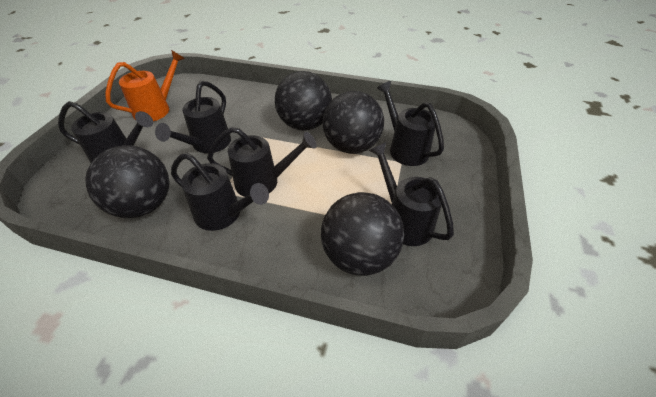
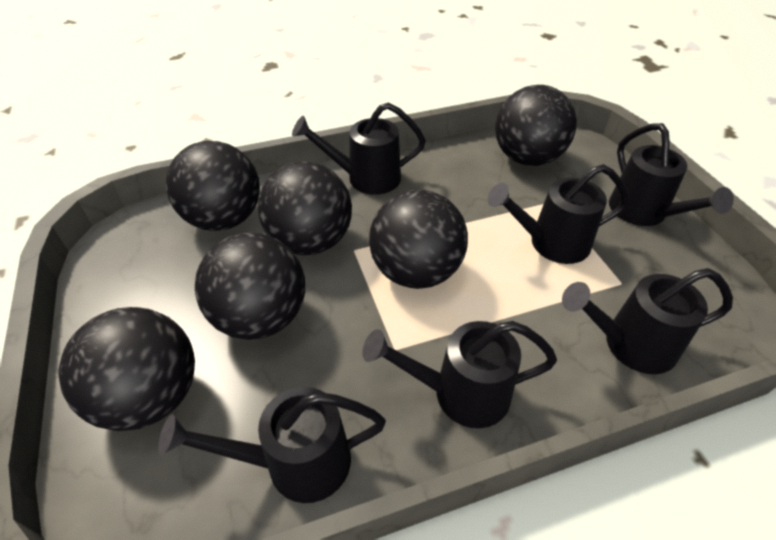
black ball: 4 -> 6
orange watering can: 1 -> 0

